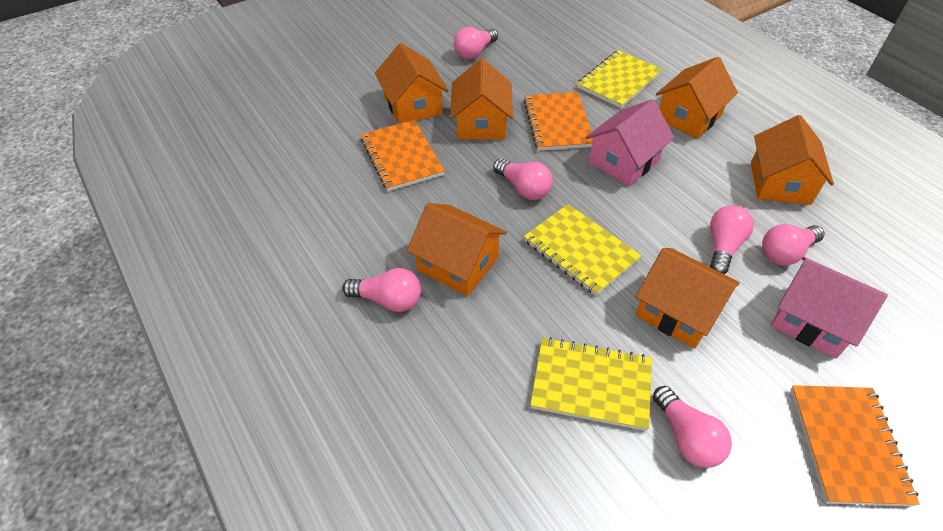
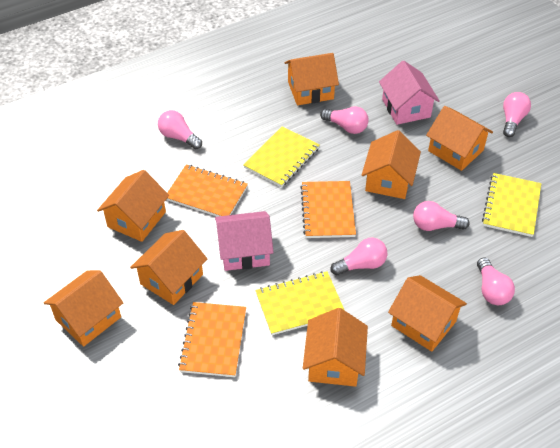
orange house: 6 -> 8

